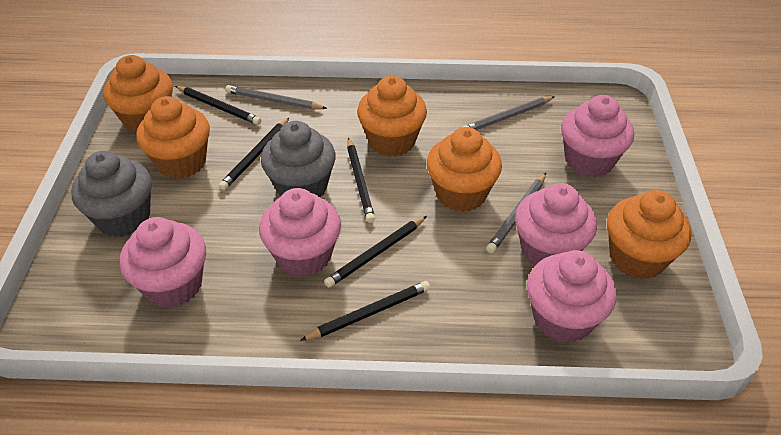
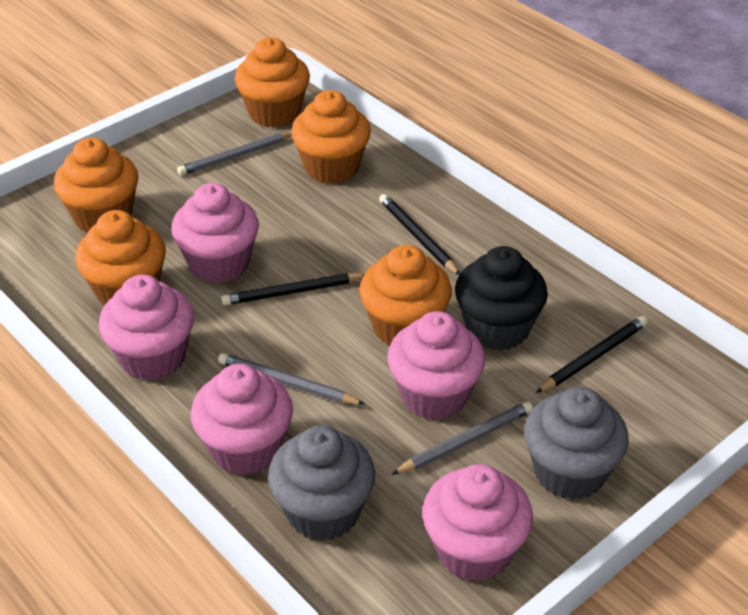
black cupcake: 0 -> 1
black pencil: 5 -> 3

